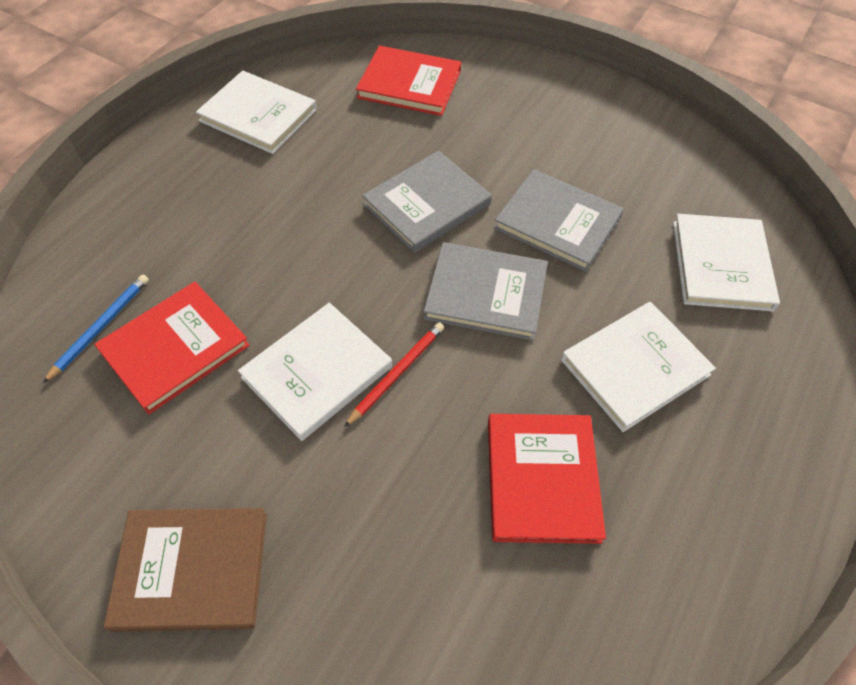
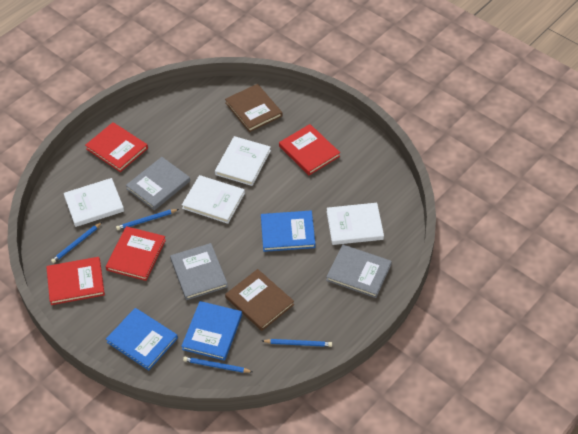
blue book: 0 -> 3
blue pencil: 1 -> 4
brown book: 1 -> 2
red book: 3 -> 4
red pencil: 1 -> 0

